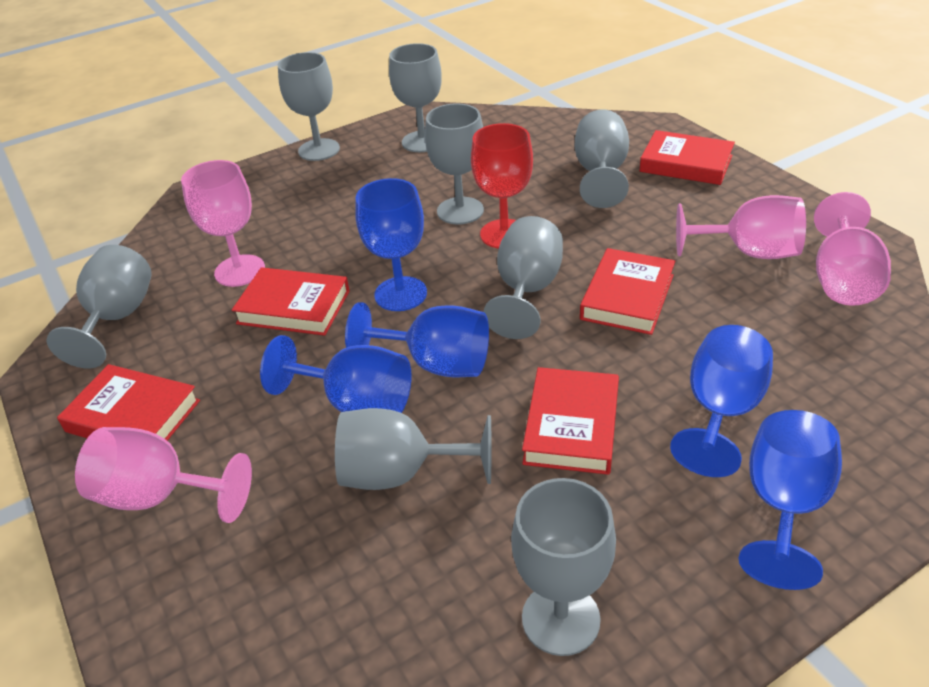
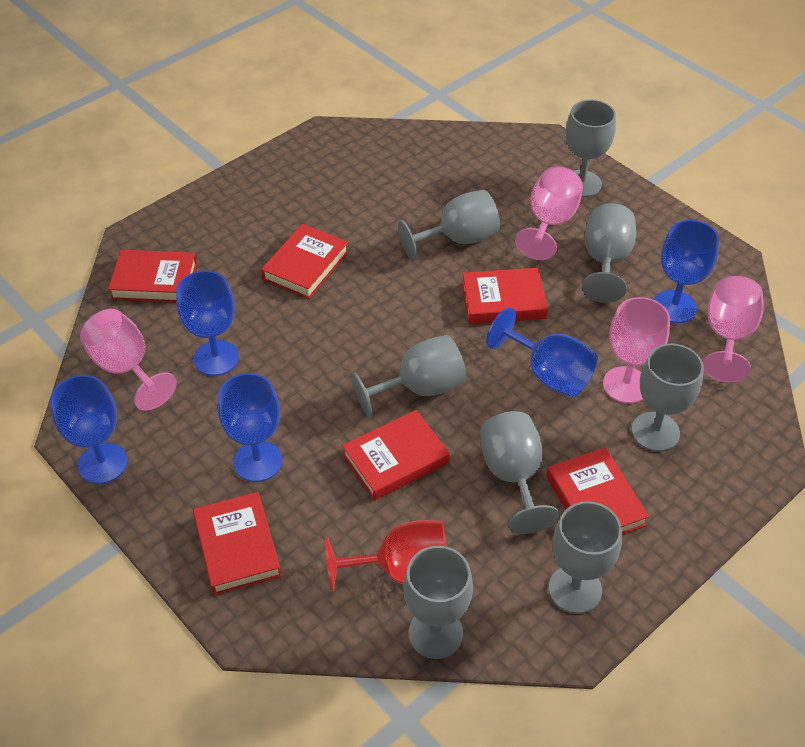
red book: 5 -> 6

